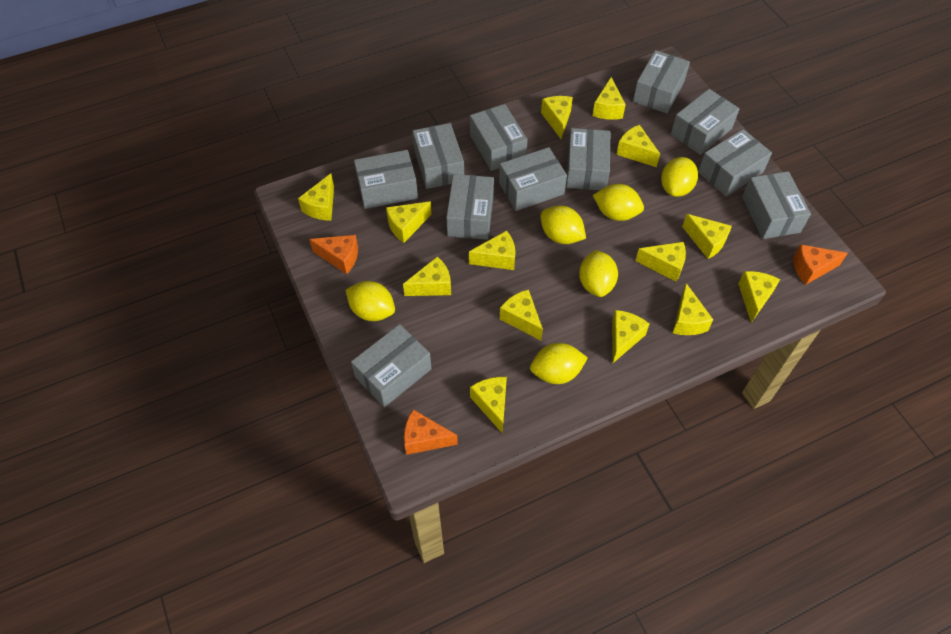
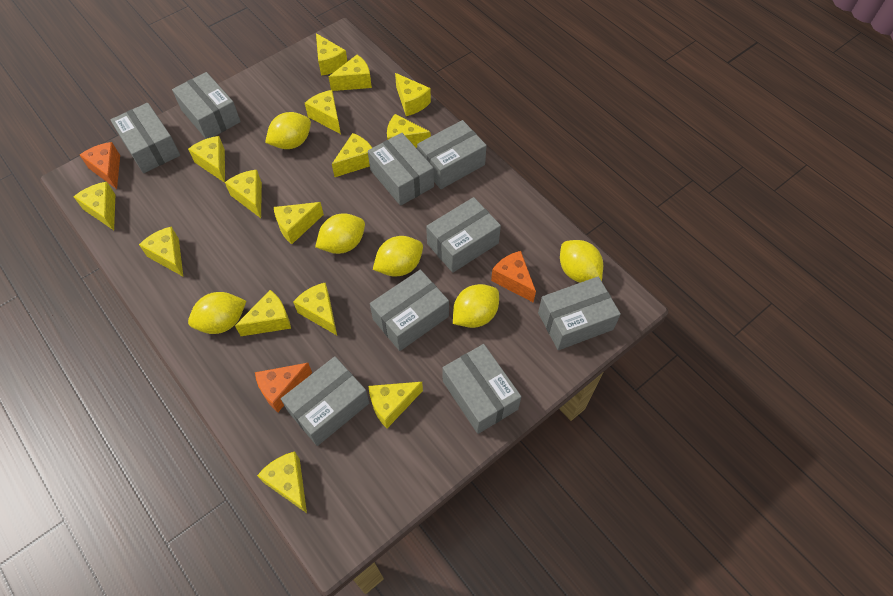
grey box: 11 -> 9
yellow cheese: 14 -> 15

